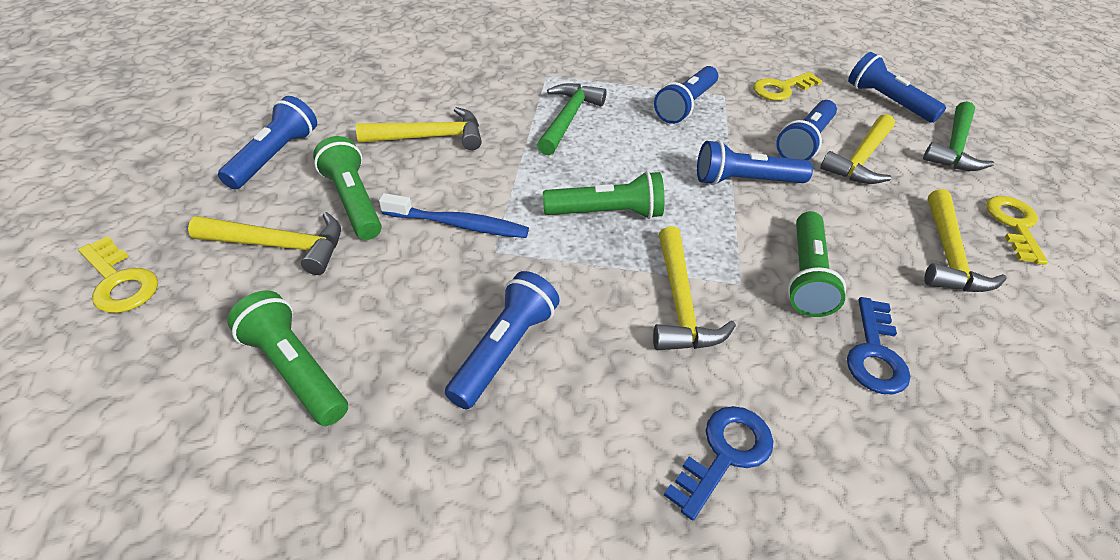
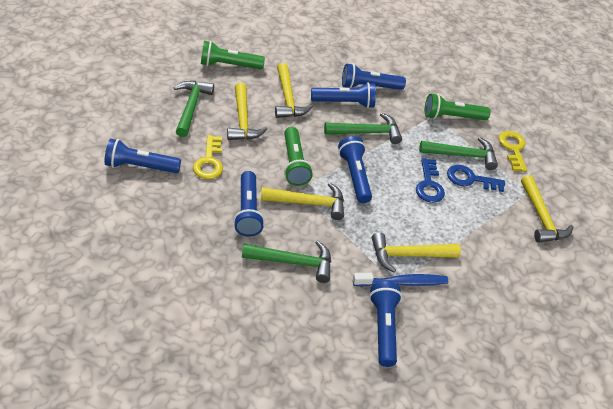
green flashlight: 4 -> 3
green hammer: 2 -> 4
yellow key: 3 -> 2

